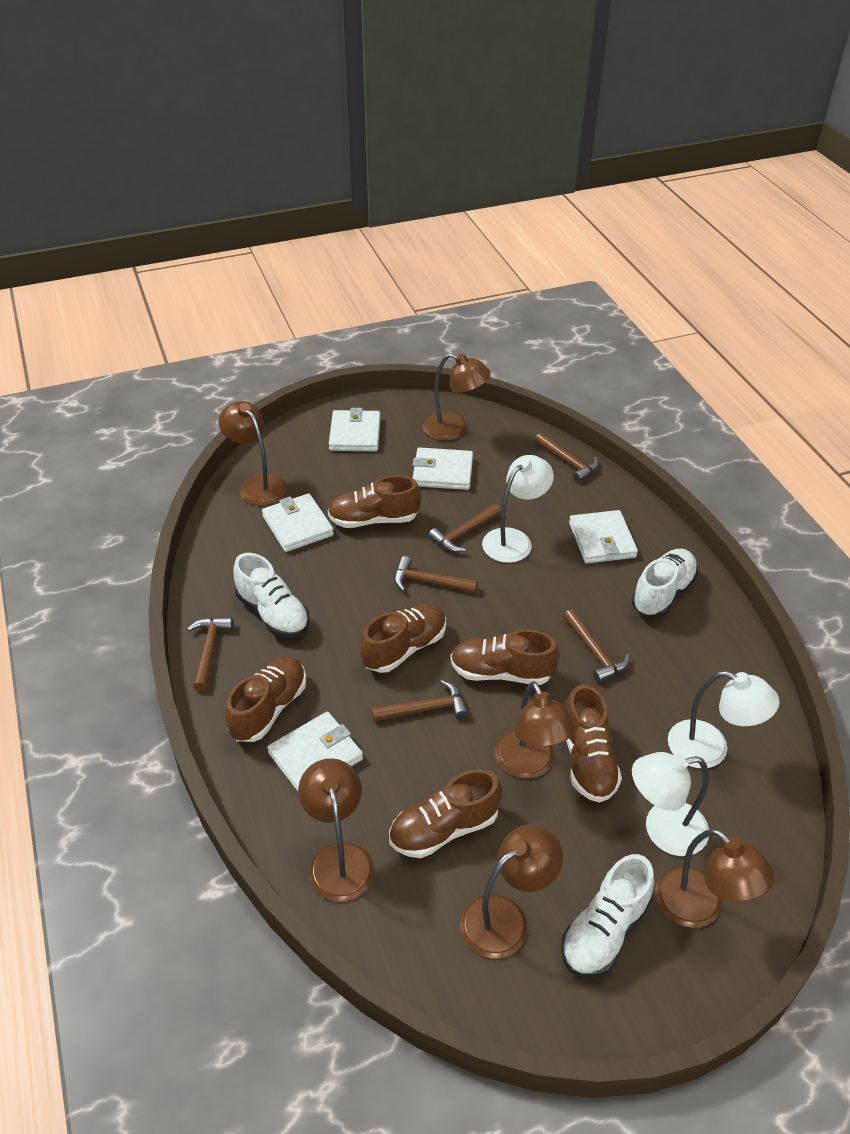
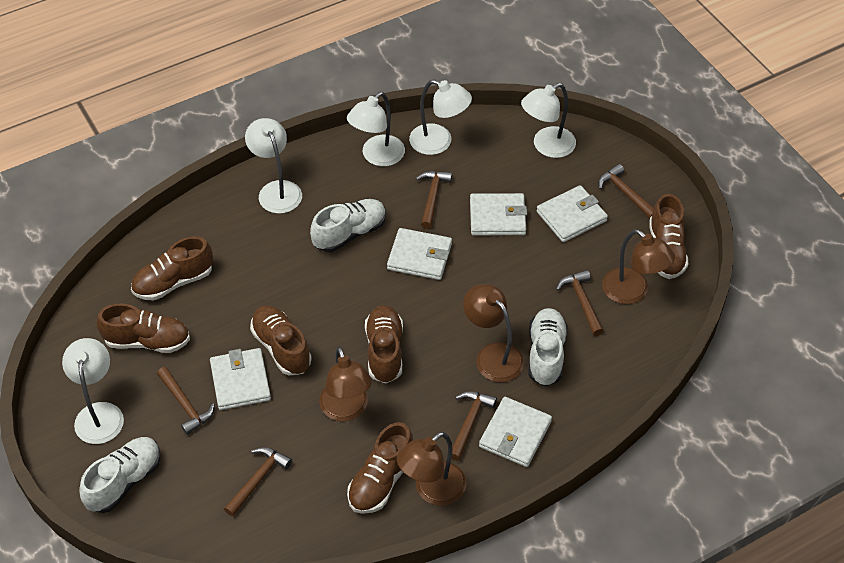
brown lamp: 6 -> 4
white lamp: 3 -> 5

